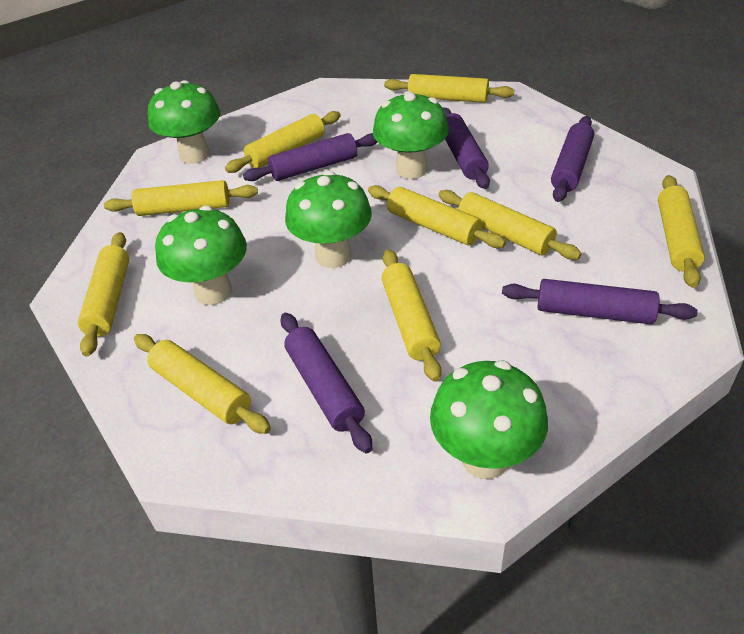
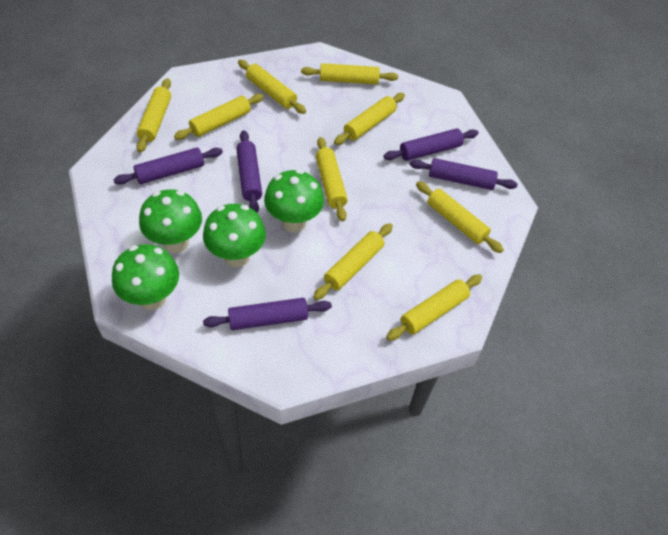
green mushroom: 5 -> 4

